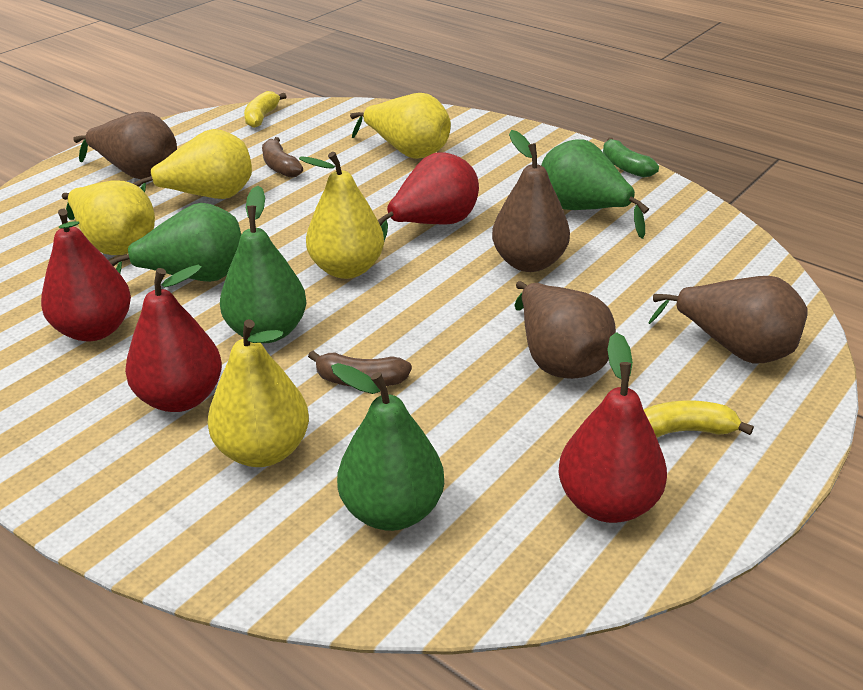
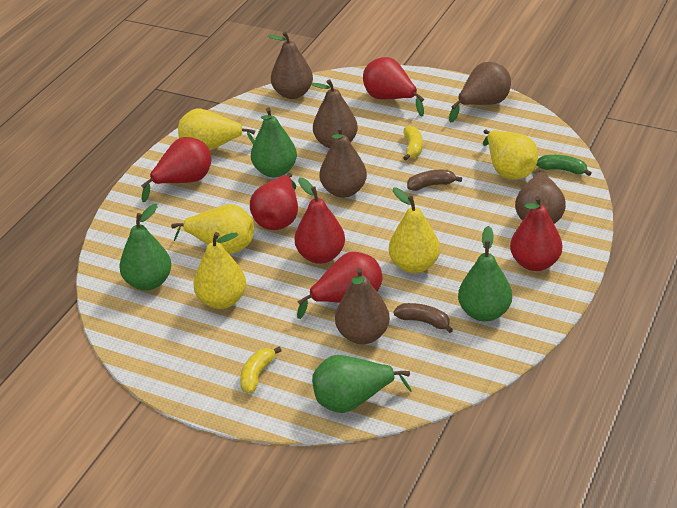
brown pear: 4 -> 6
red pear: 4 -> 6

